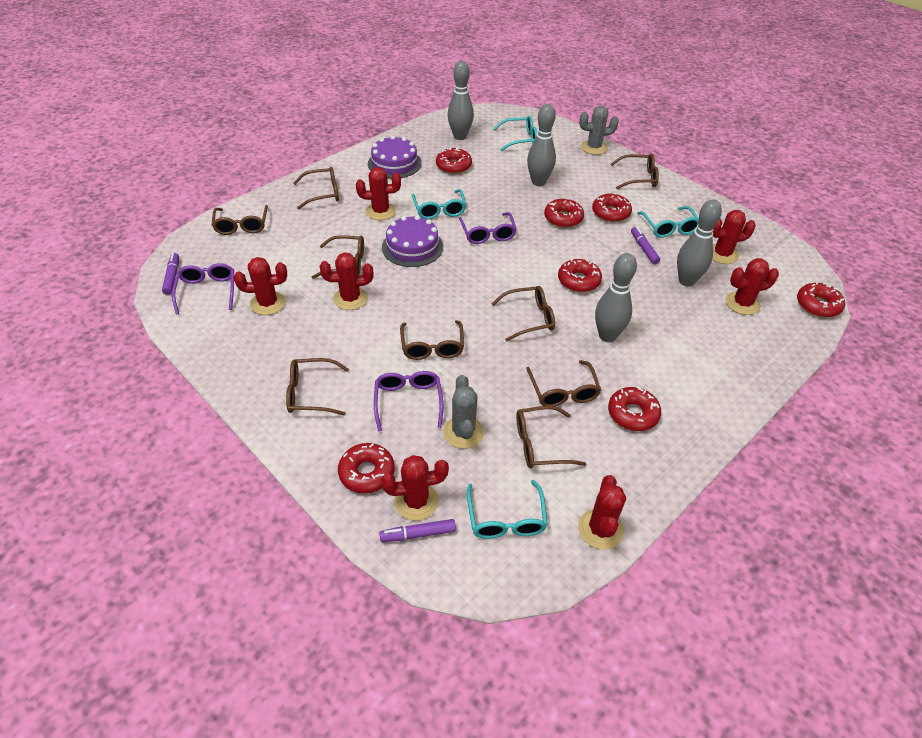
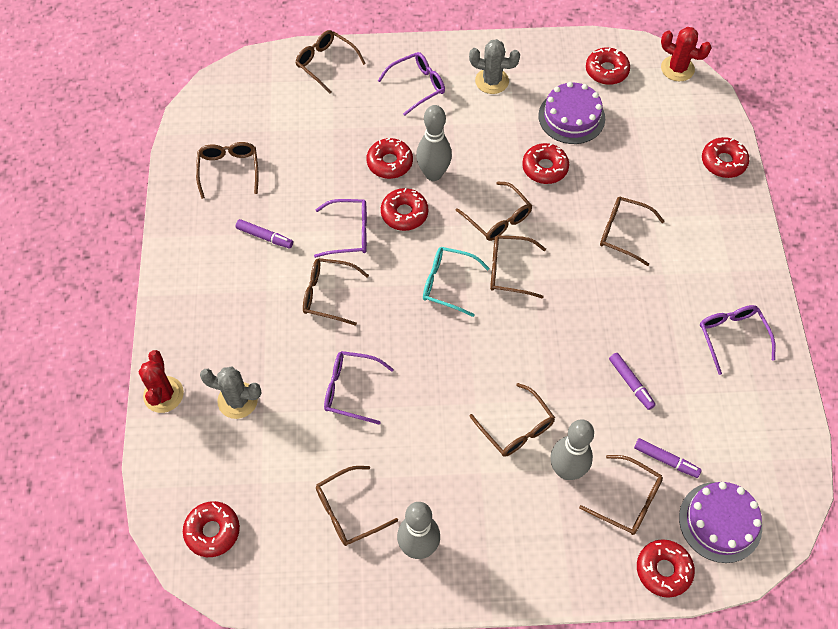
grey bowling pin: 4 -> 3
purple glasses: 3 -> 4
red cactus: 7 -> 2
turquoise glasses: 4 -> 1

